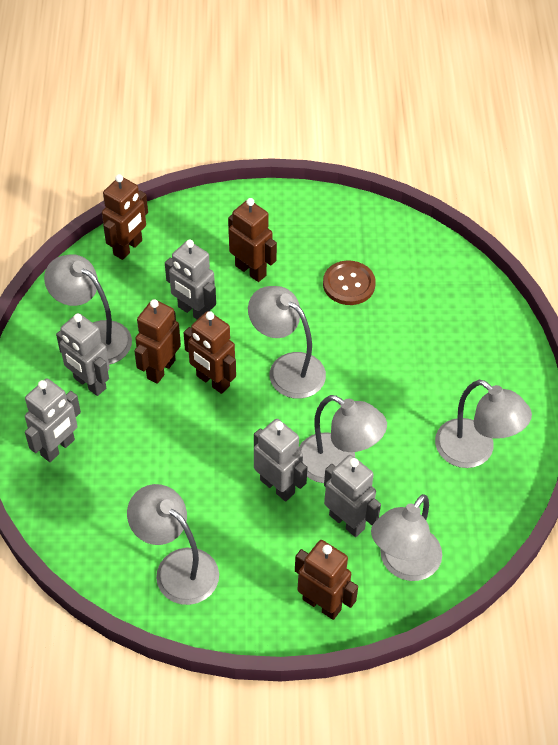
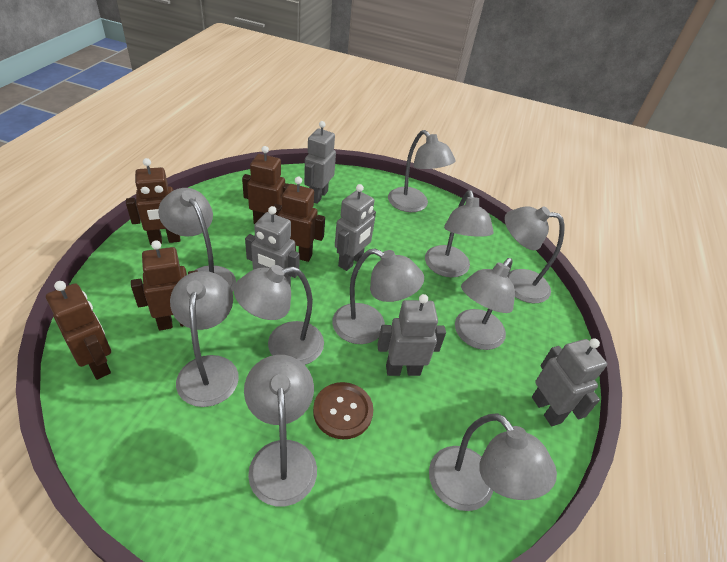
grey lamp: 6 -> 10

